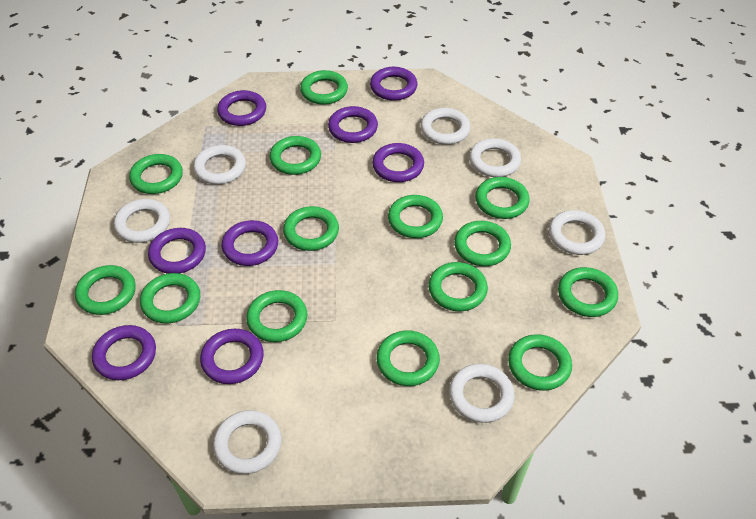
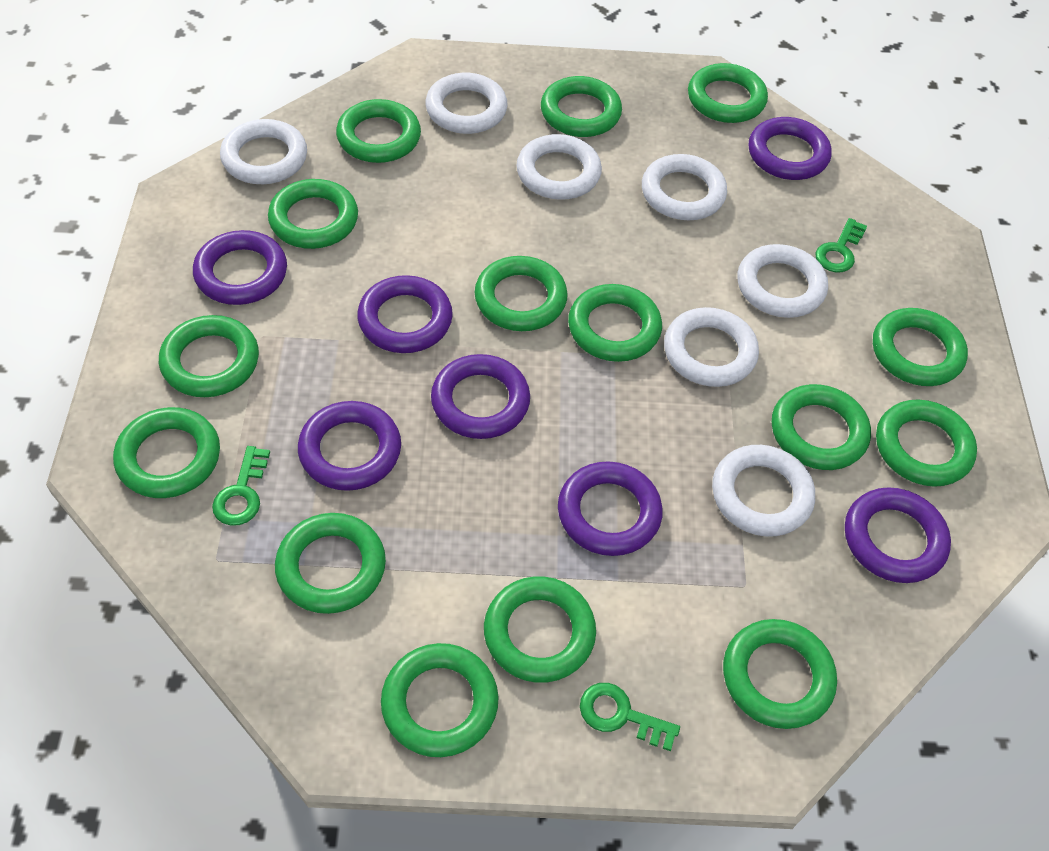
green key: 0 -> 3
green ring: 14 -> 15
purple ring: 8 -> 7

